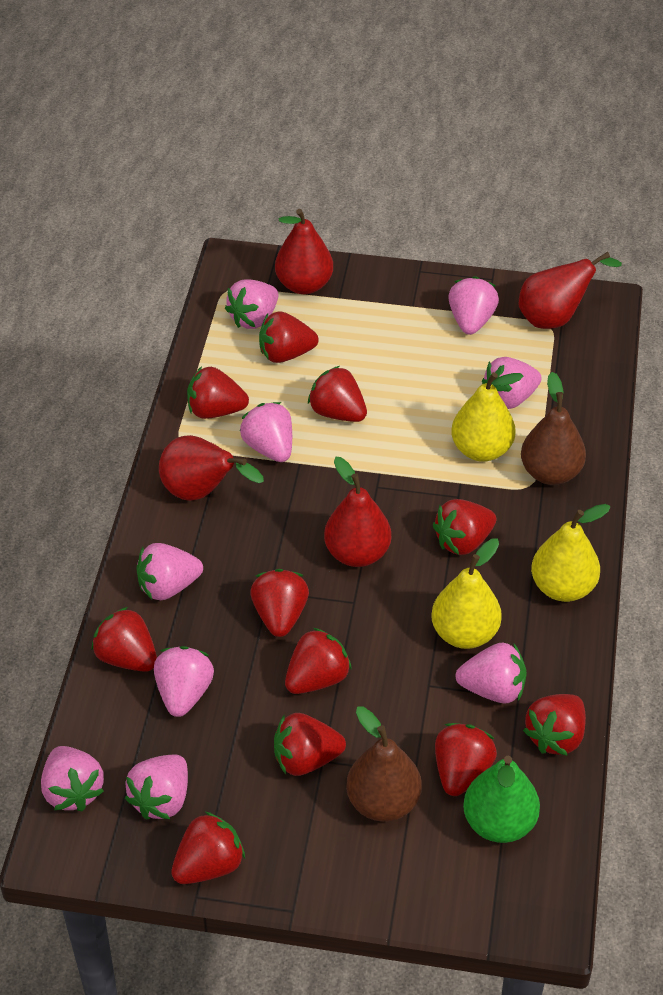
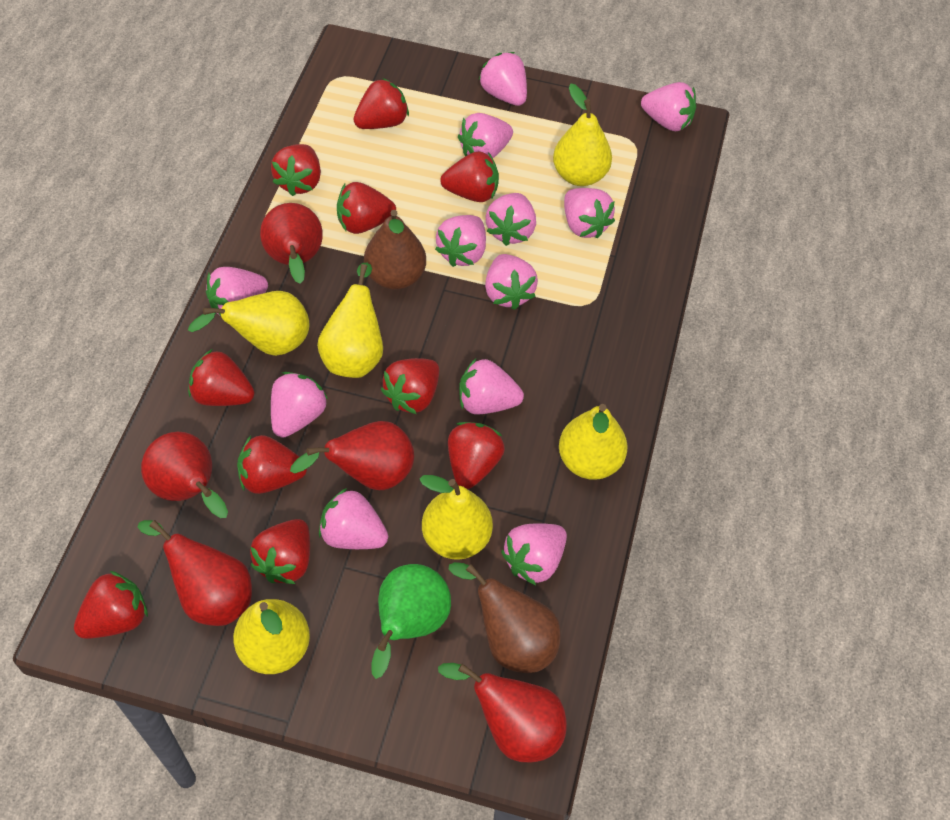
pink strawberry: 9 -> 12
red pear: 4 -> 5
red strawberry: 11 -> 10
yellow pear: 3 -> 6

